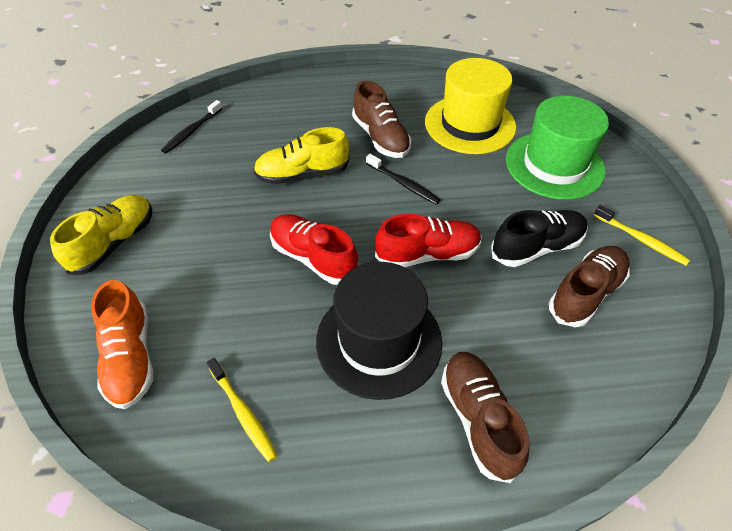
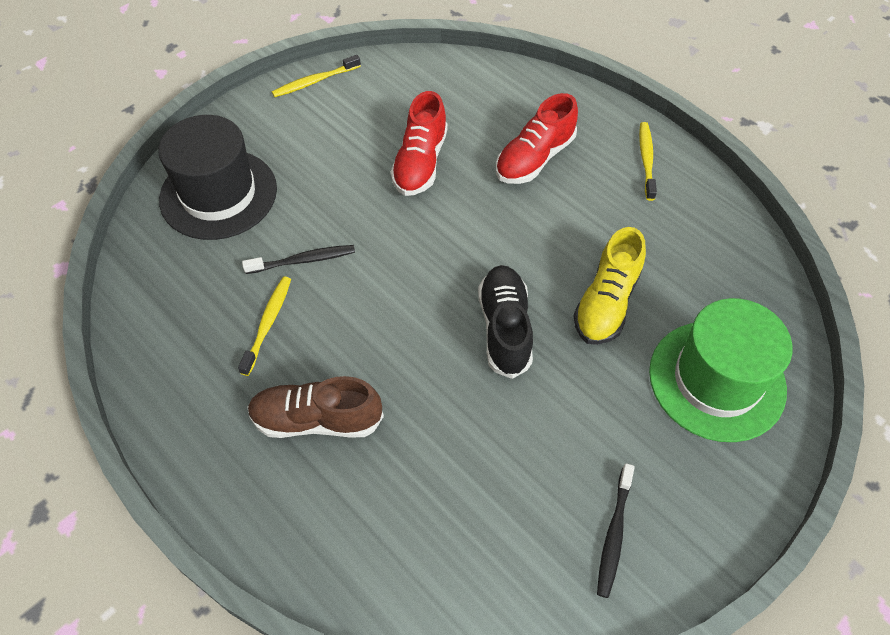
brown shoe: 3 -> 1
orange shoe: 1 -> 0
yellow hat: 1 -> 0
yellow shoe: 2 -> 1
yellow toothbrush: 2 -> 3

